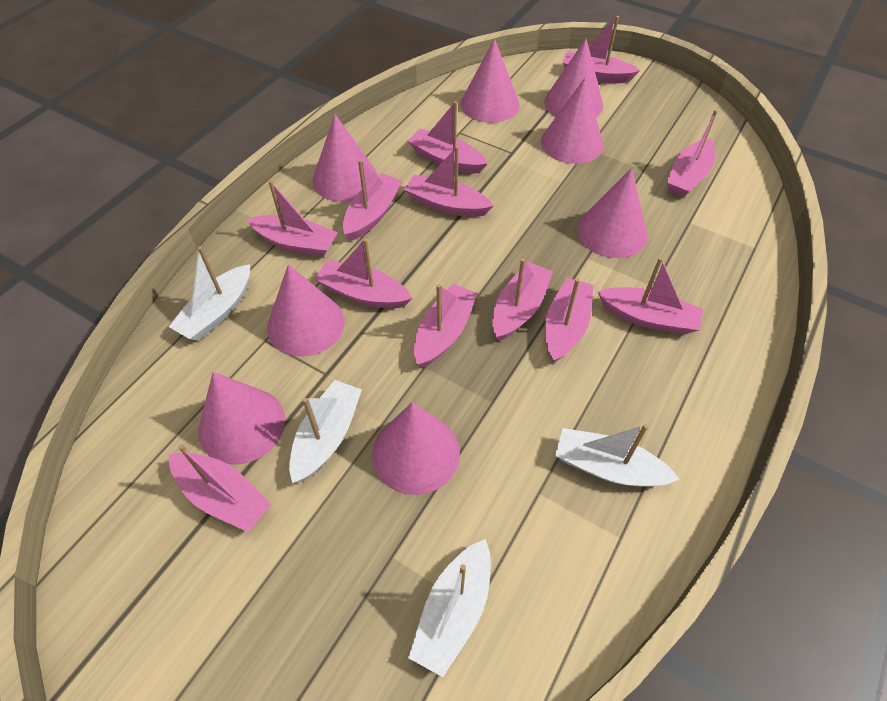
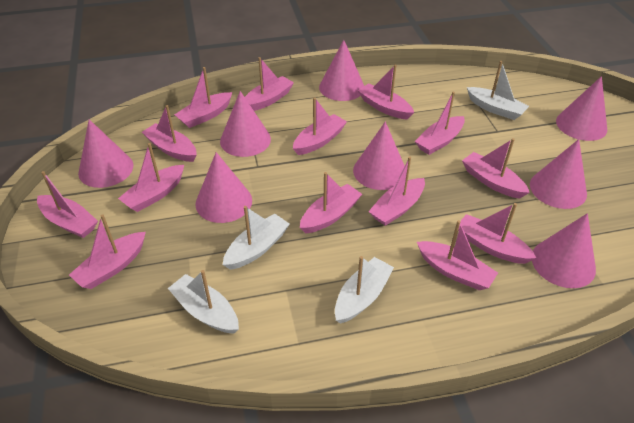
pink boat: 12 -> 14

